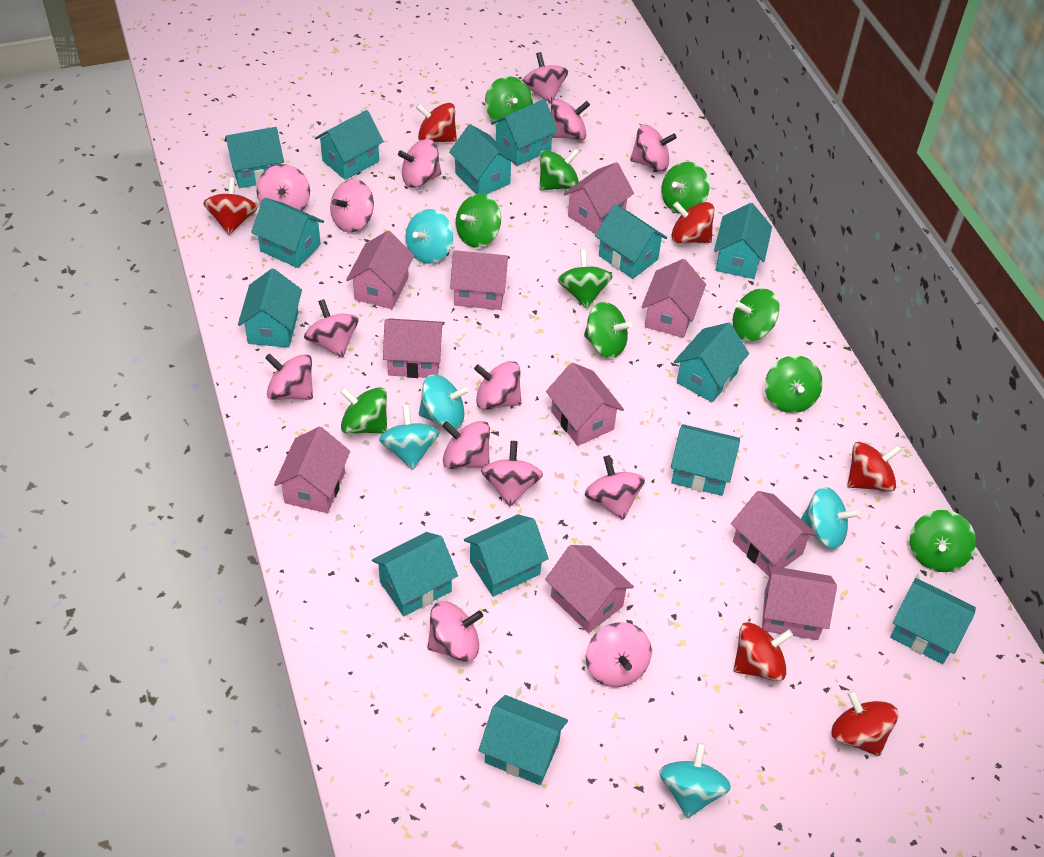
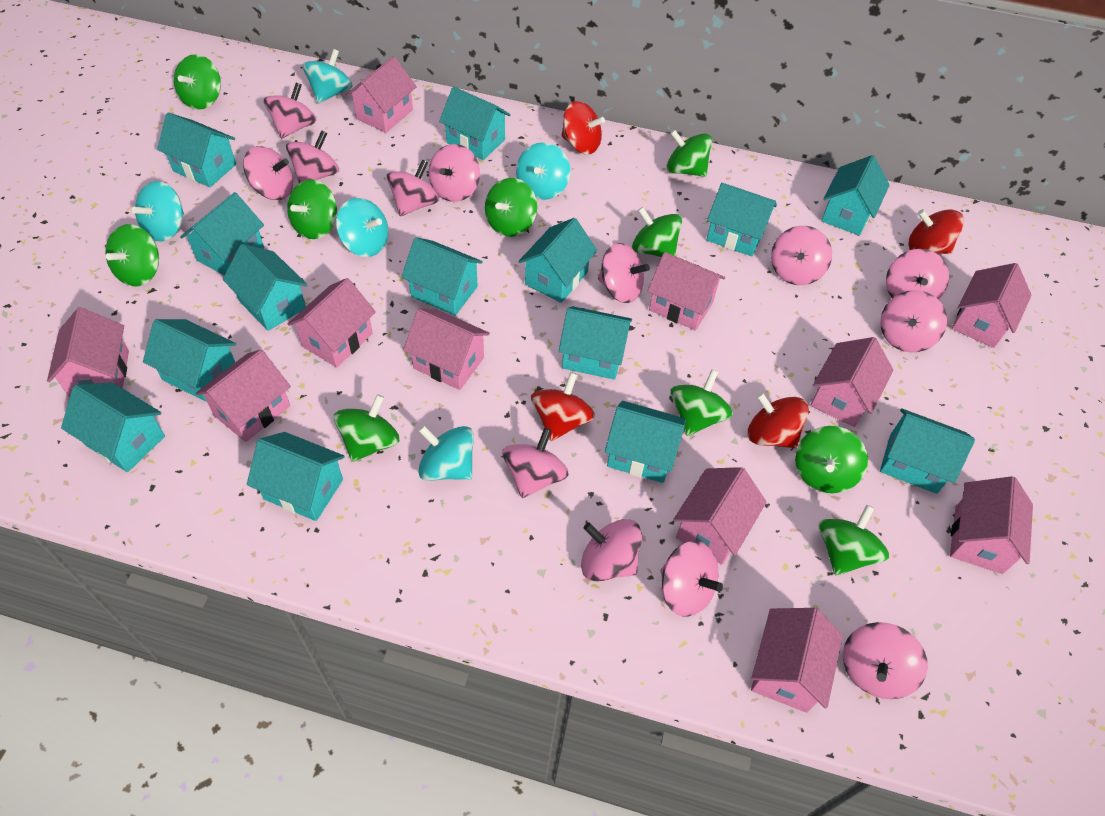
pink house: 10 -> 11
pink spinning top: 14 -> 13
red spinning top: 6 -> 4

